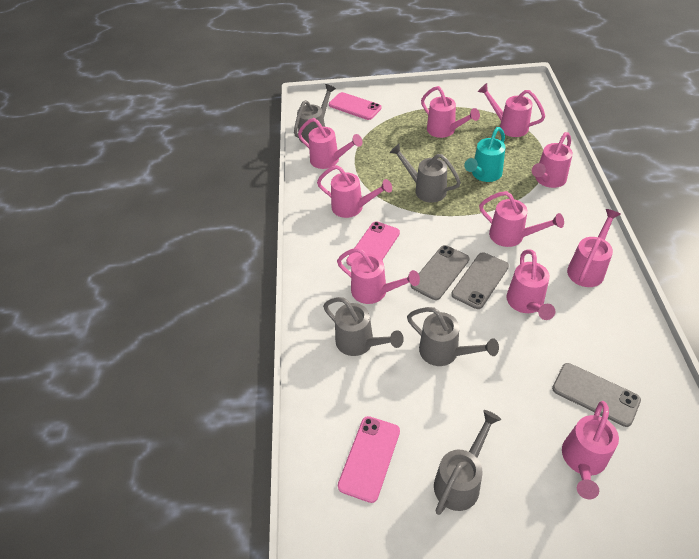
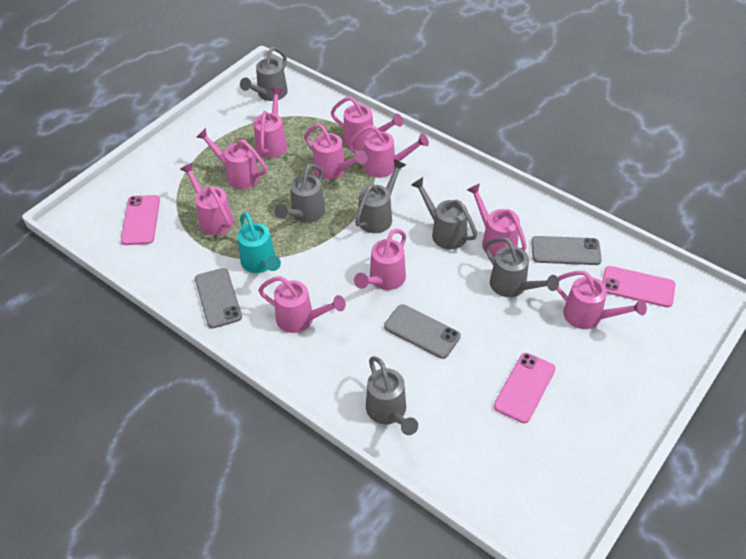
grey watering can: 5 -> 6

